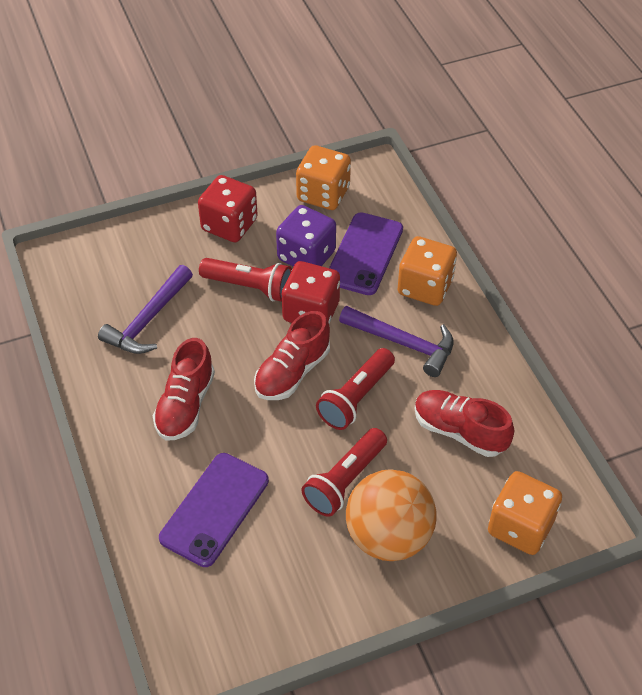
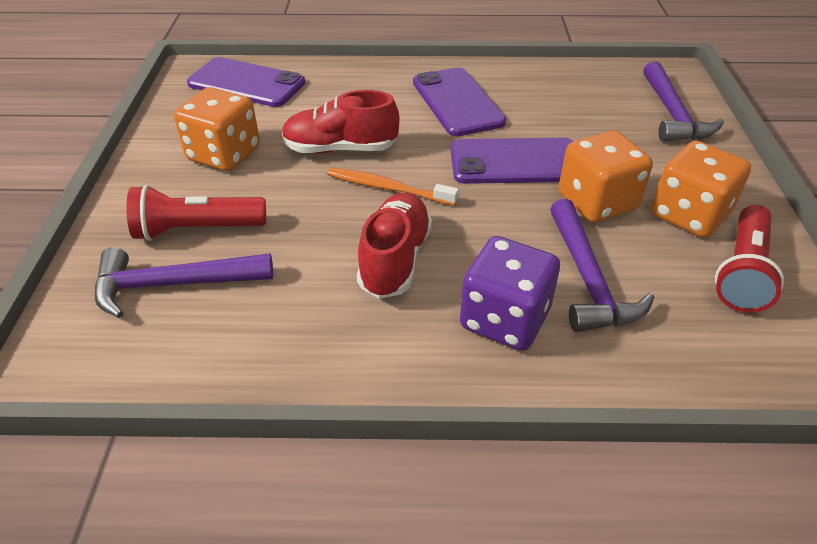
orange ball: 1 -> 0
orange toothbrush: 0 -> 1
purple hammer: 2 -> 3
purple phone: 2 -> 3
red dice: 2 -> 0
red flashlight: 3 -> 2
red shoe: 3 -> 2

